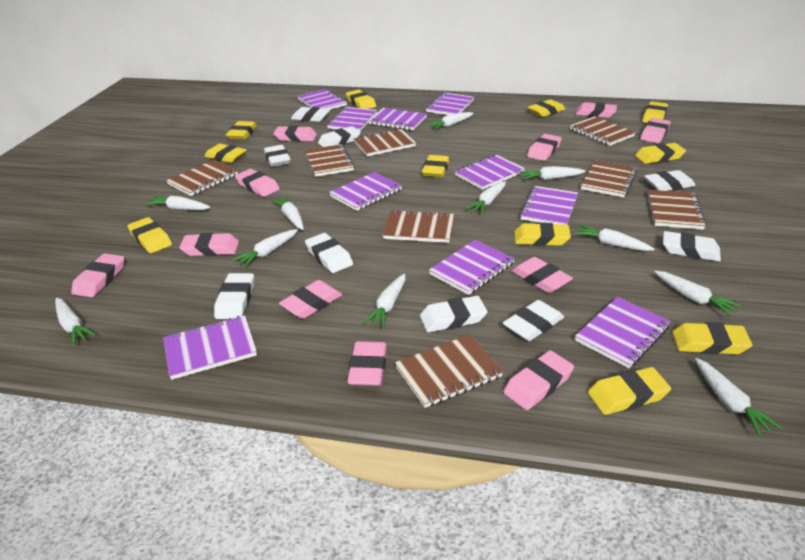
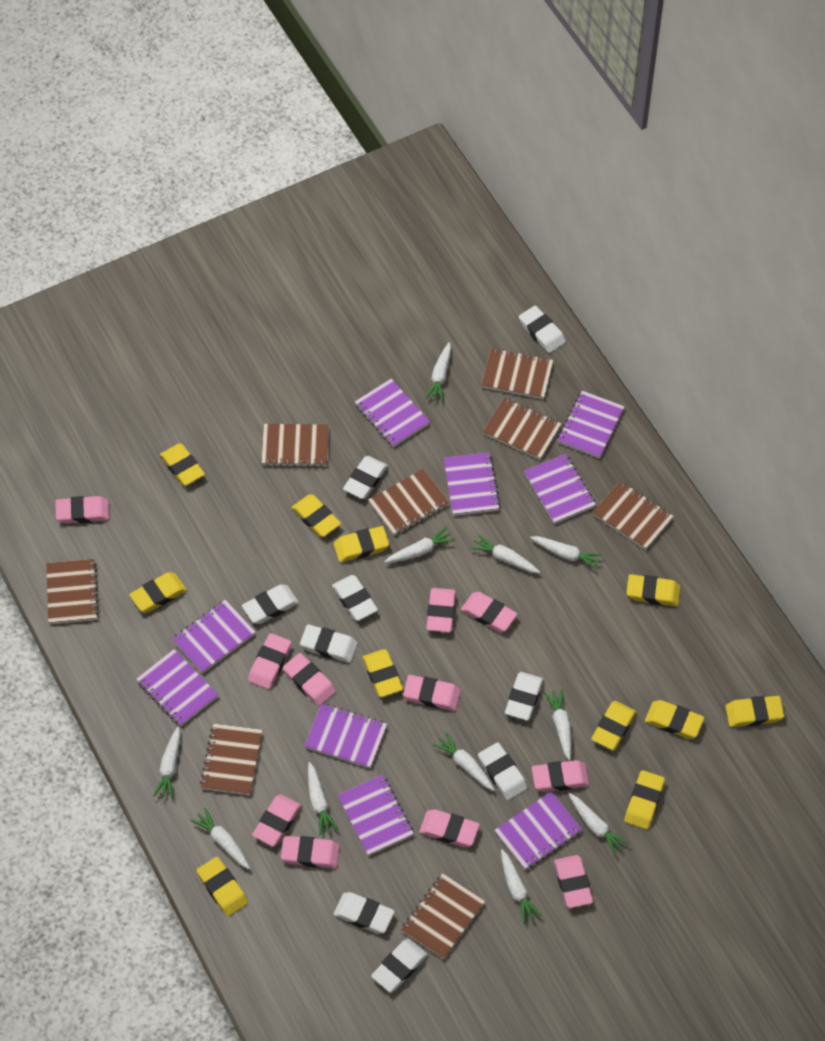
purple notebook: 10 -> 9

